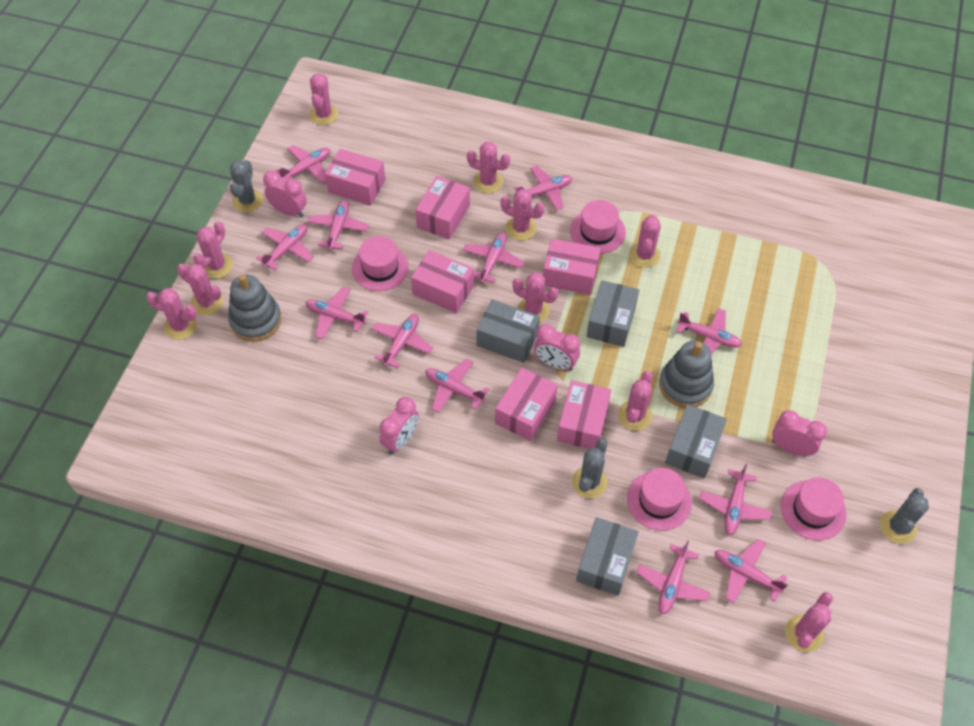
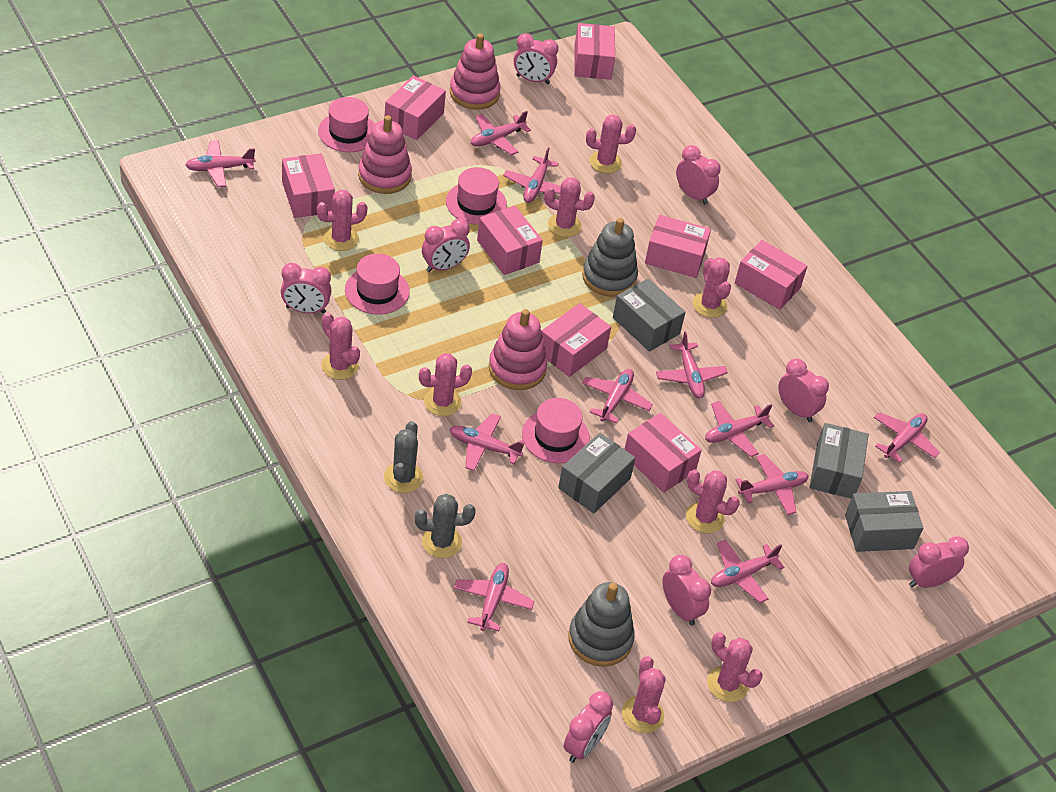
grey cactus: 3 -> 2
pink box: 6 -> 8
pink cactus: 10 -> 9
pink clock: 4 -> 8
pink plane: 12 -> 11
pink stacking toy: 0 -> 3

